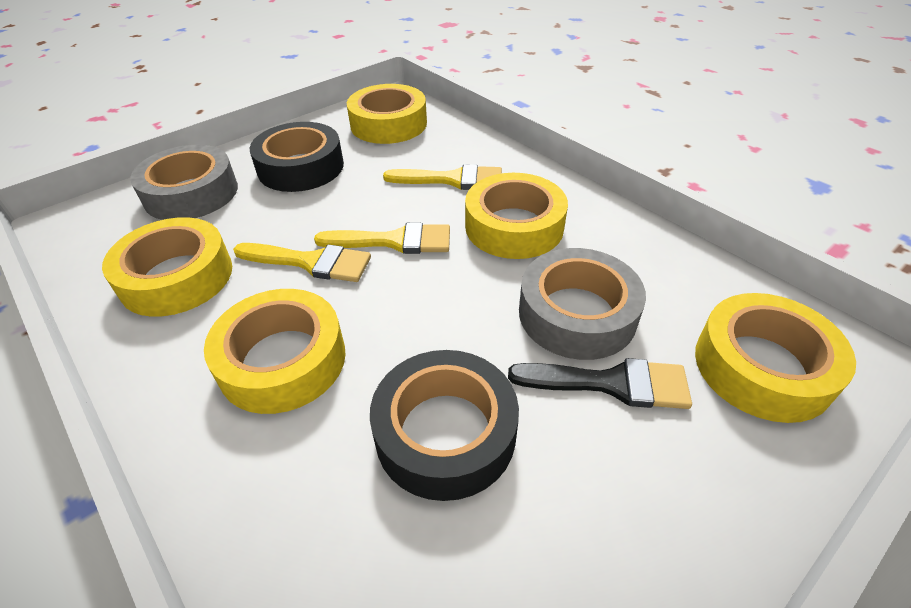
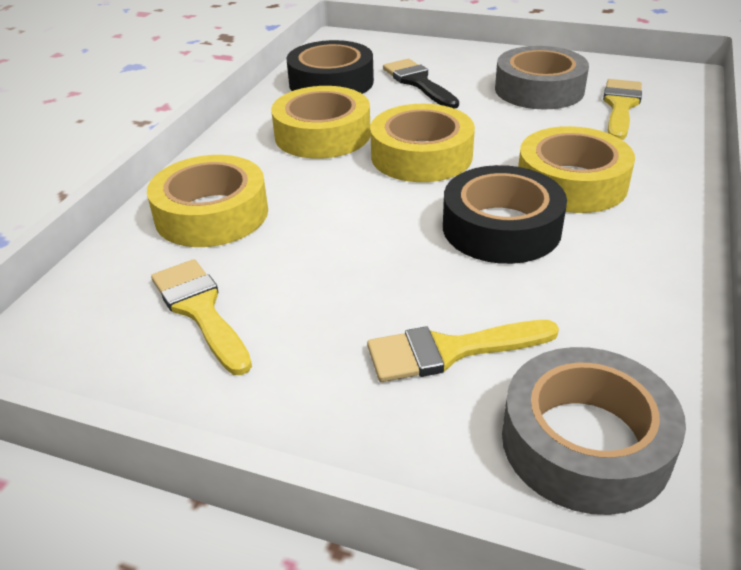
yellow tape: 5 -> 4

